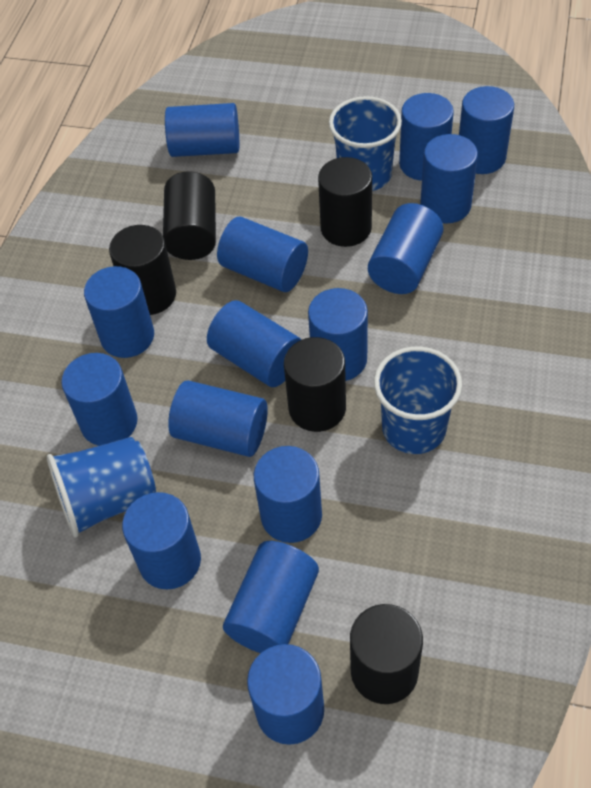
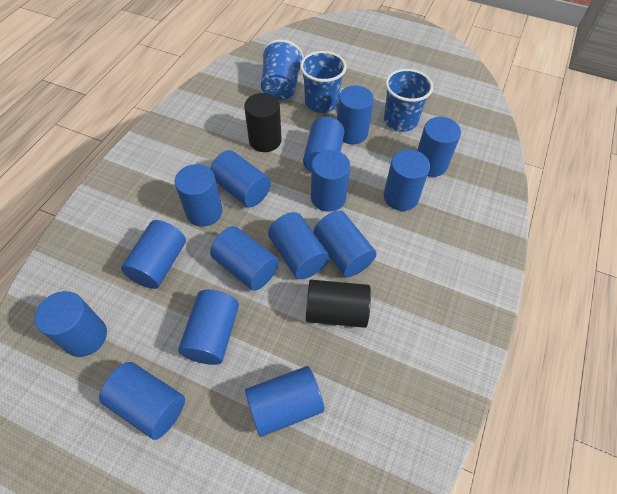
black cylinder: 5 -> 2

